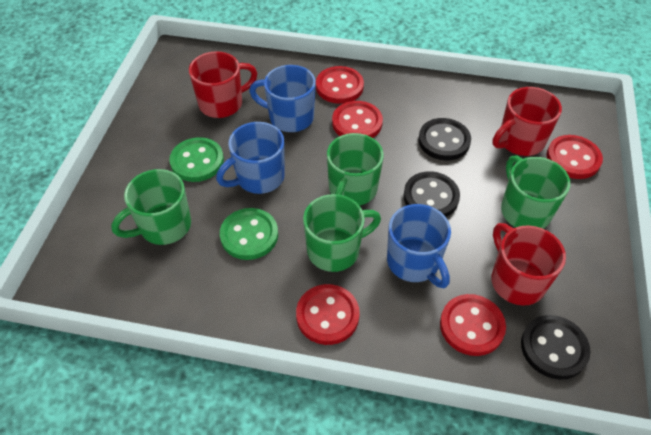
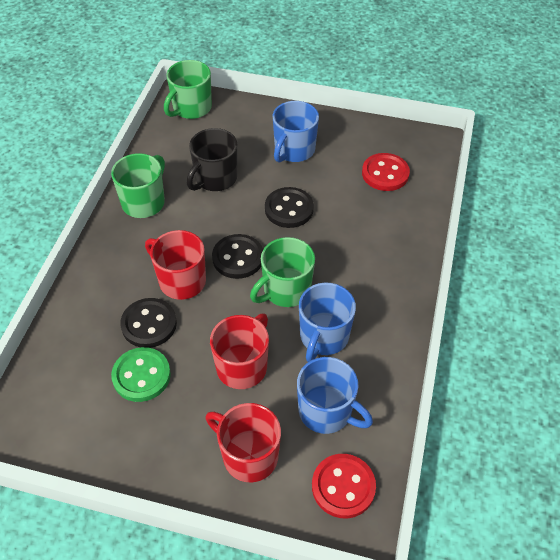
black mug: 0 -> 1
green button: 2 -> 1
green mug: 4 -> 3
red button: 5 -> 2

